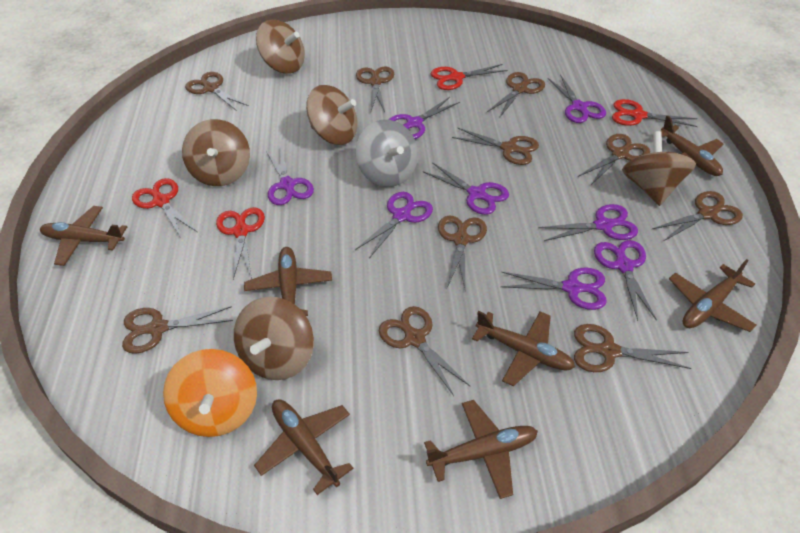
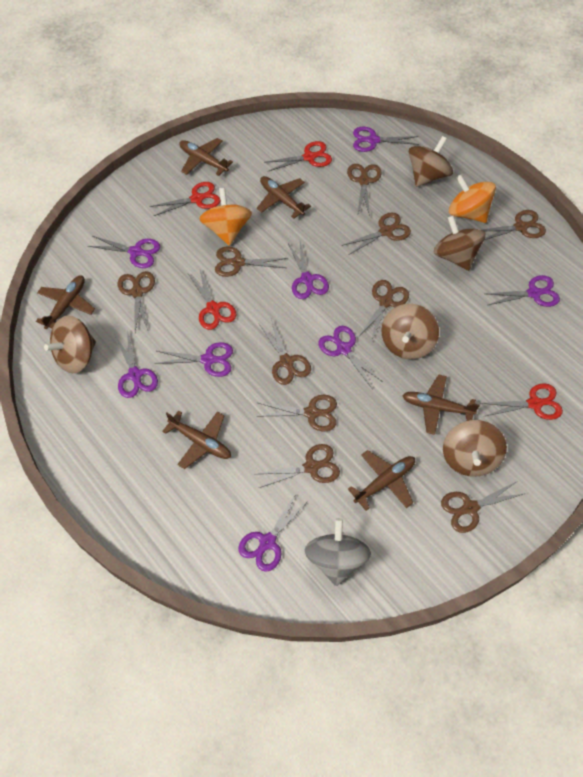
brown plane: 7 -> 6
orange spinning top: 1 -> 2

